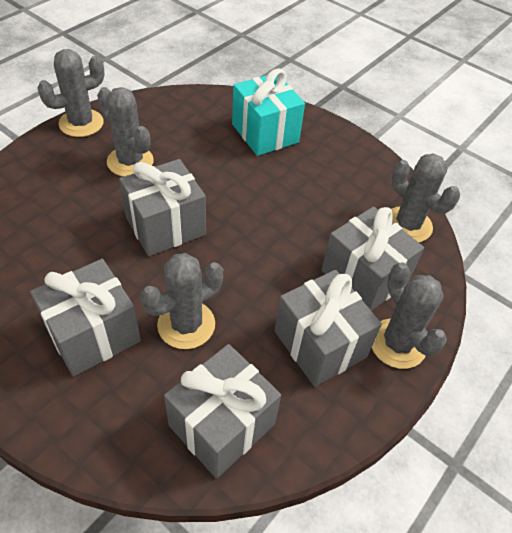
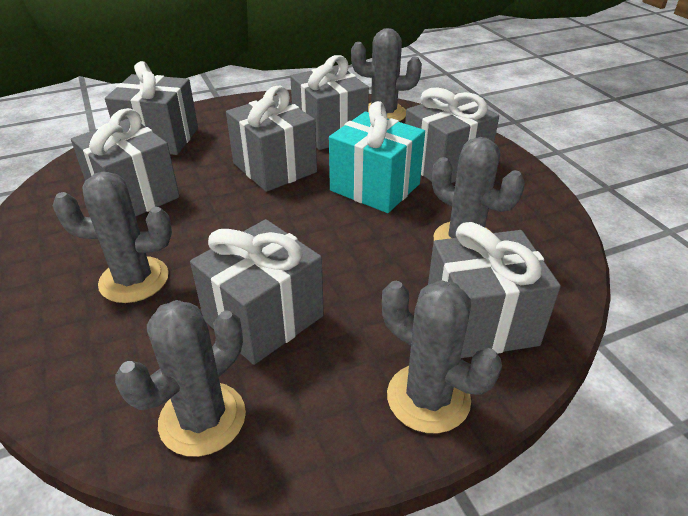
grey gift: 5 -> 7

